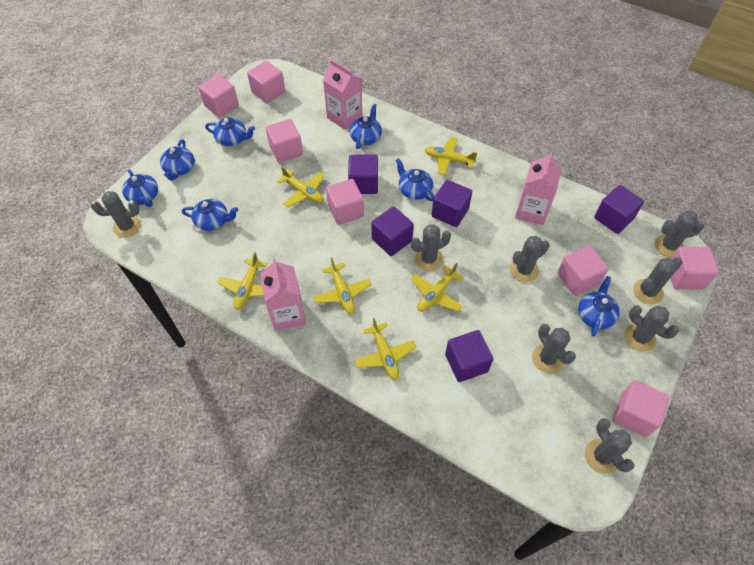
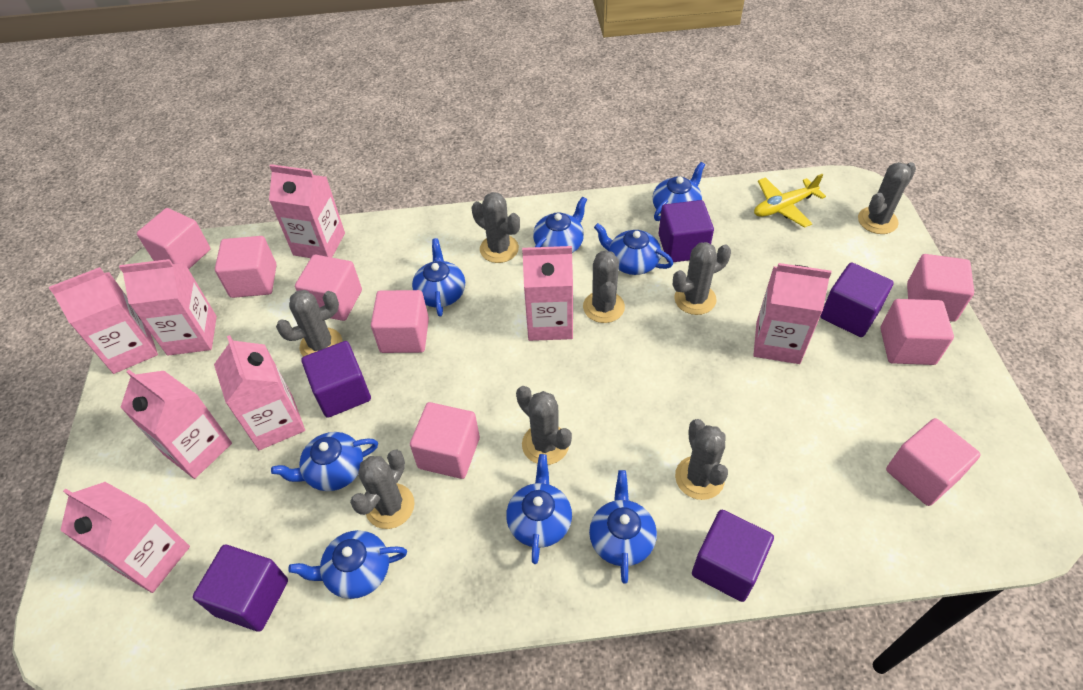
blue teapot: 7 -> 8
pink carton: 3 -> 8
pink cube: 7 -> 8
yellow plane: 6 -> 1

